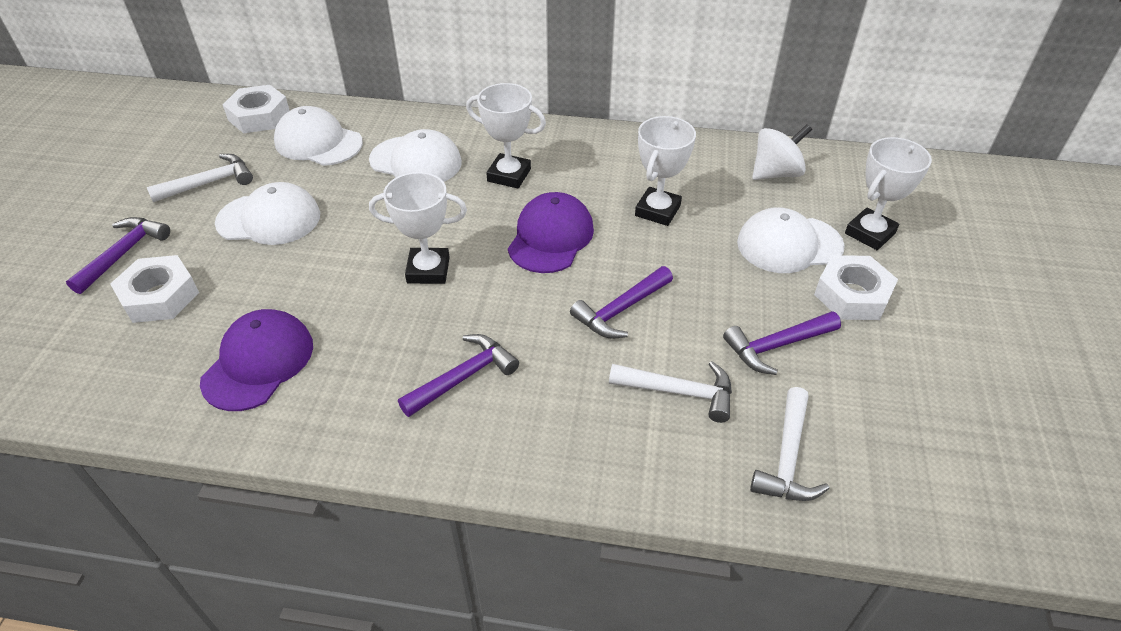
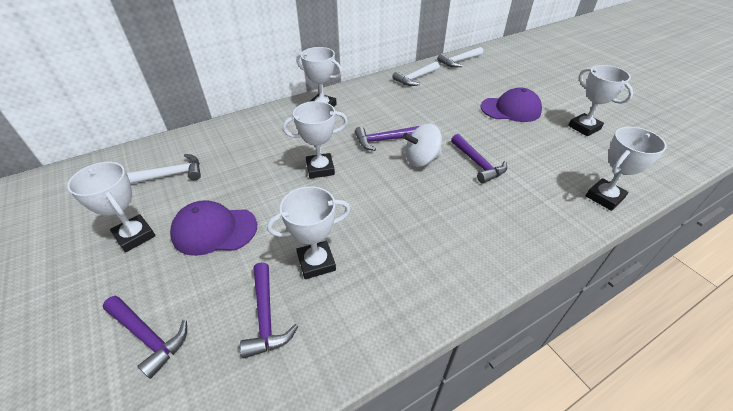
white cap: 4 -> 0
white nut: 3 -> 0
white trophy: 4 -> 6

